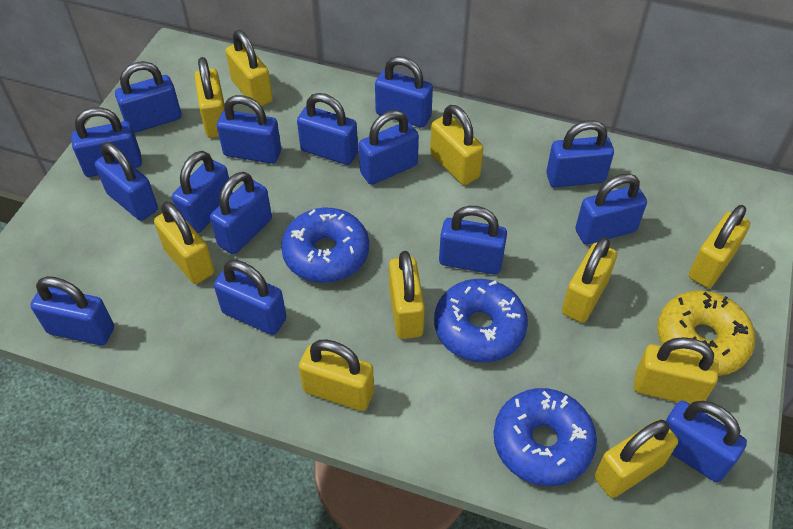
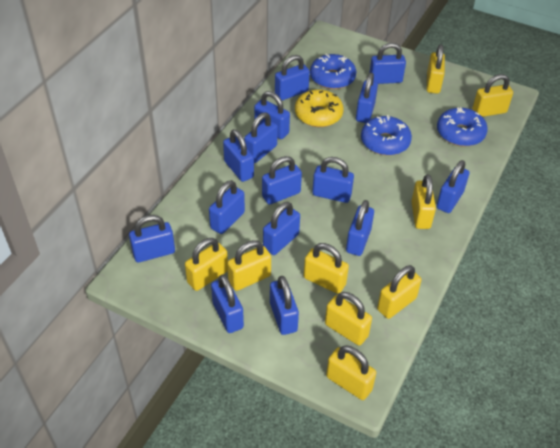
yellow padlock: 10 -> 9

